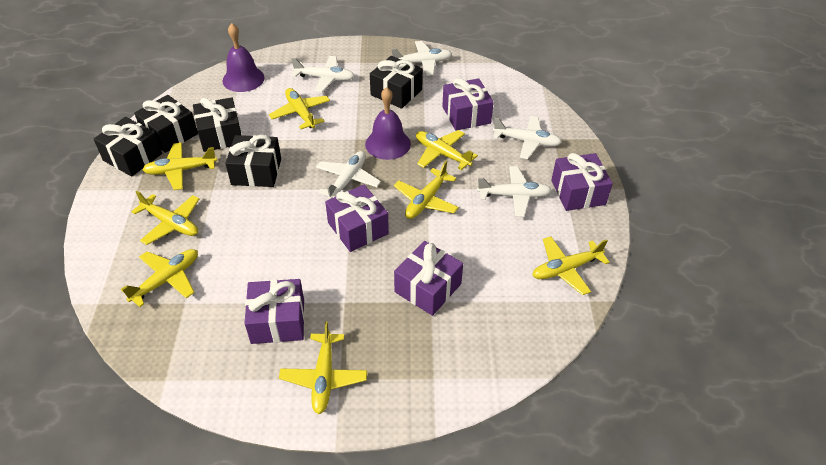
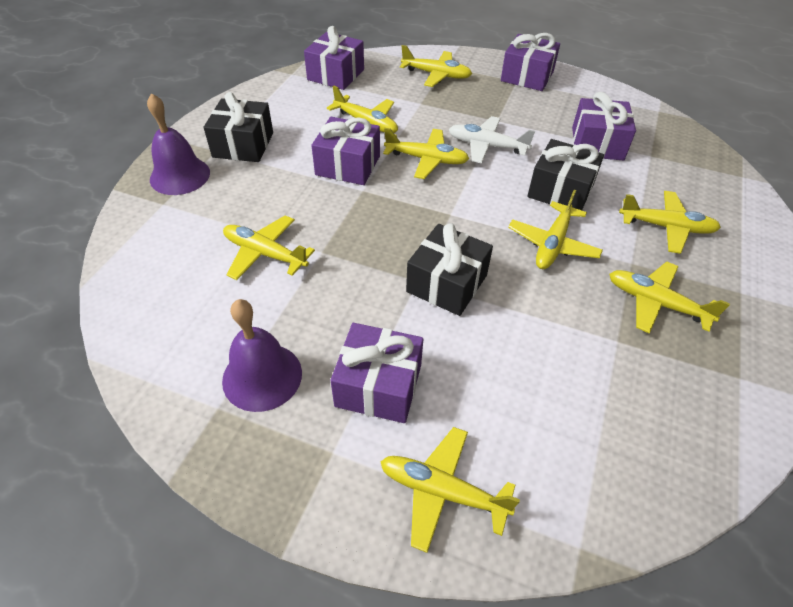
black gift: 5 -> 3
white plane: 5 -> 1

